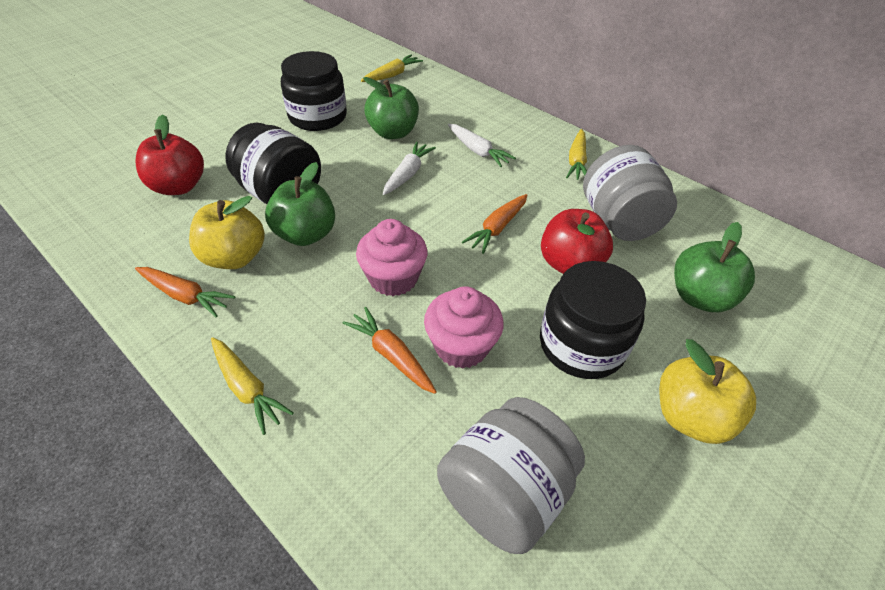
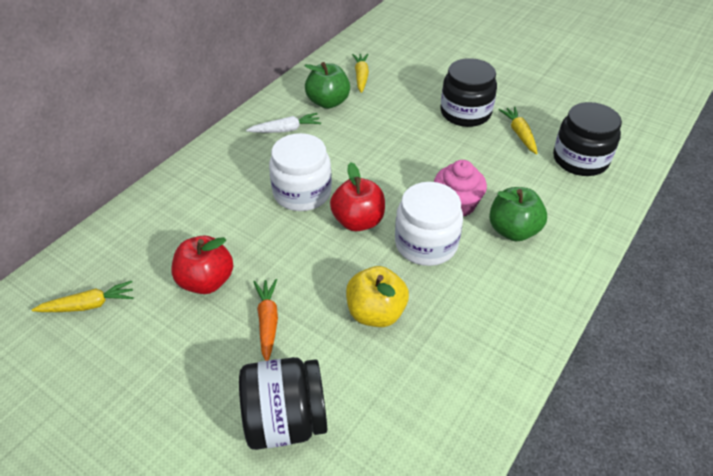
green apple: 3 -> 2
grey jar: 2 -> 0
orange carrot: 3 -> 1
pink cupcake: 2 -> 1
white carrot: 2 -> 1
white jar: 0 -> 2
yellow apple: 2 -> 1

